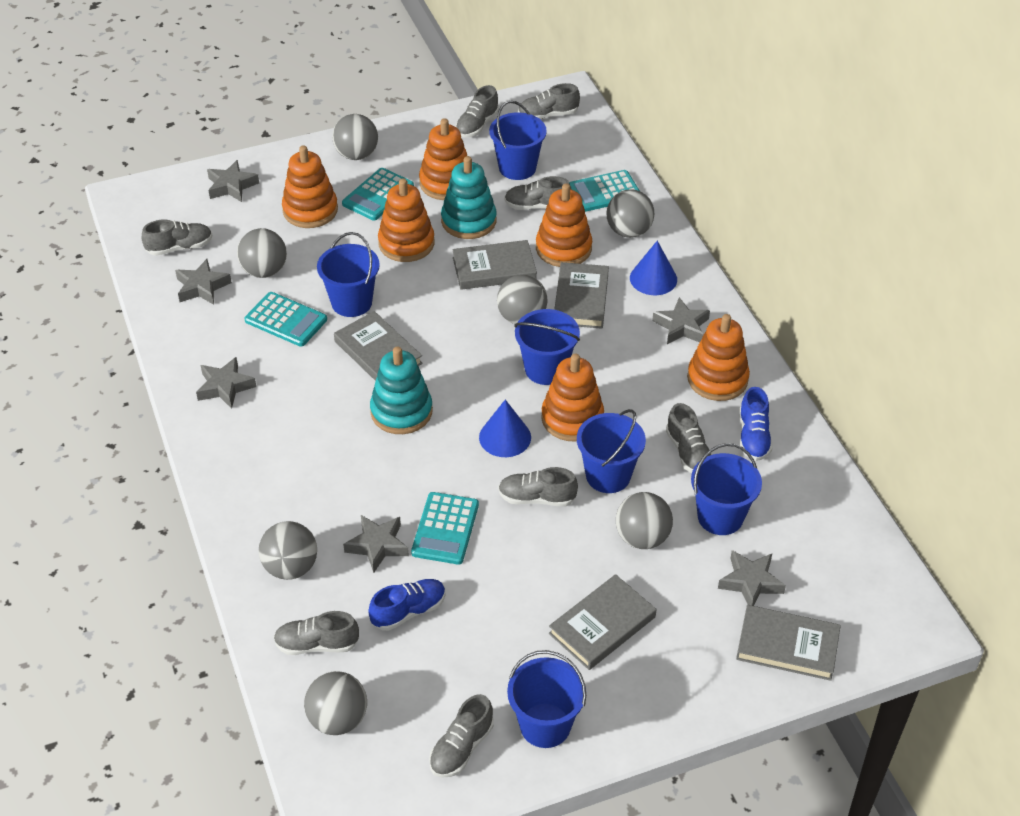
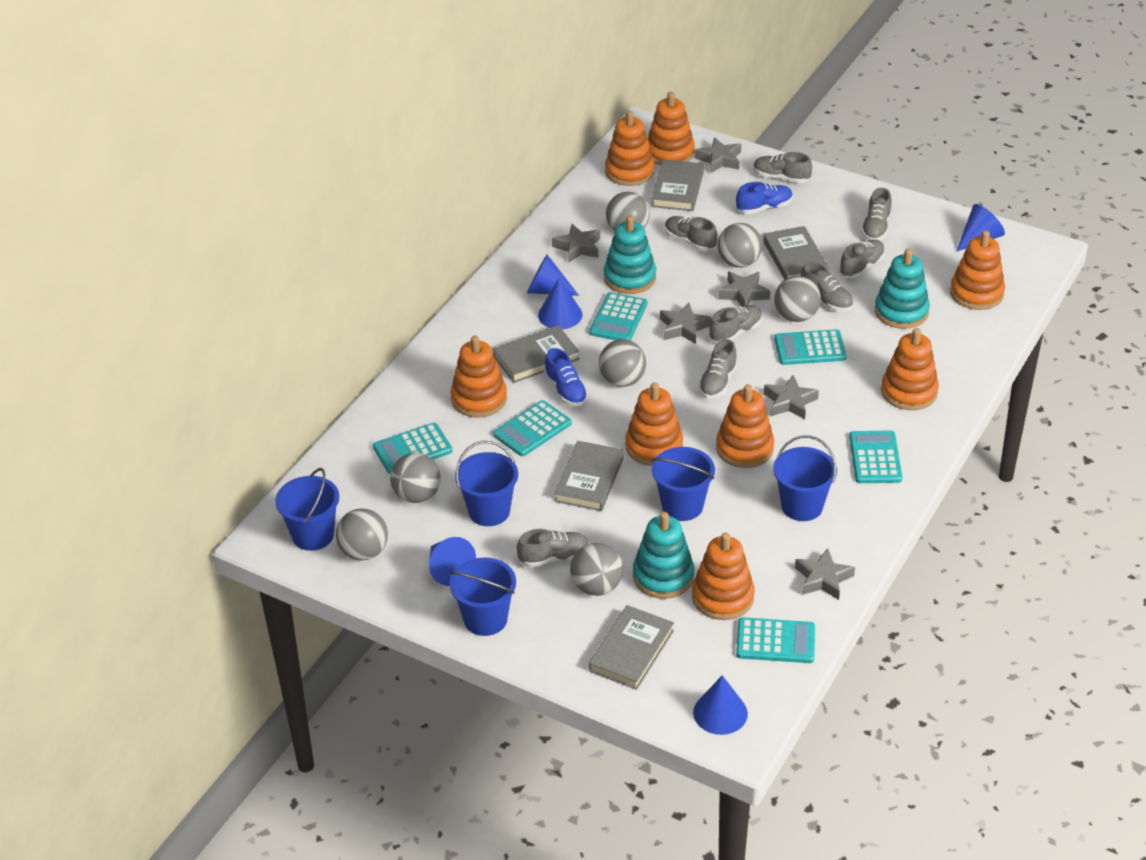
blue bucket: 6 -> 5
blue cone: 2 -> 5
orange stacking toy: 6 -> 8
turquoise calculator: 4 -> 6
turquoise stacking toy: 2 -> 3

